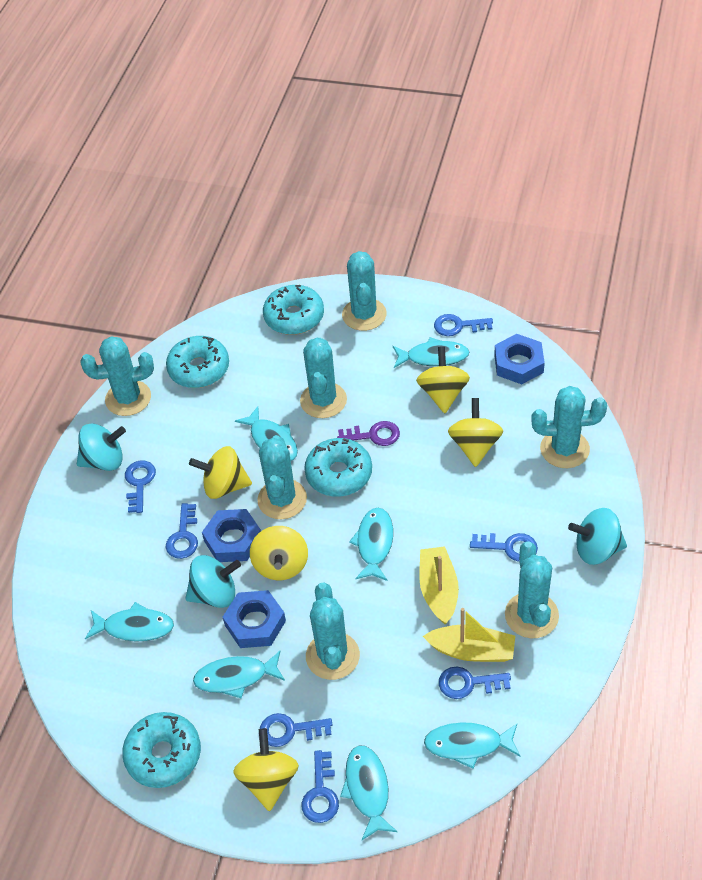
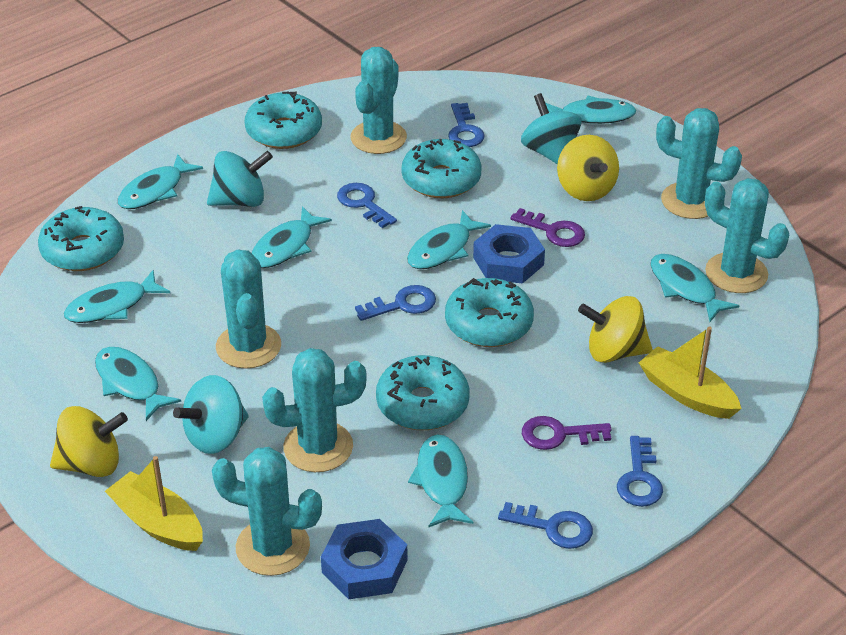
blue key: 7 -> 5
blue nut: 3 -> 2
purple key: 1 -> 2
turquoise cactus: 7 -> 6
turquoise donut: 4 -> 5
turquoise fish: 7 -> 8
yellow spinning top: 5 -> 3

